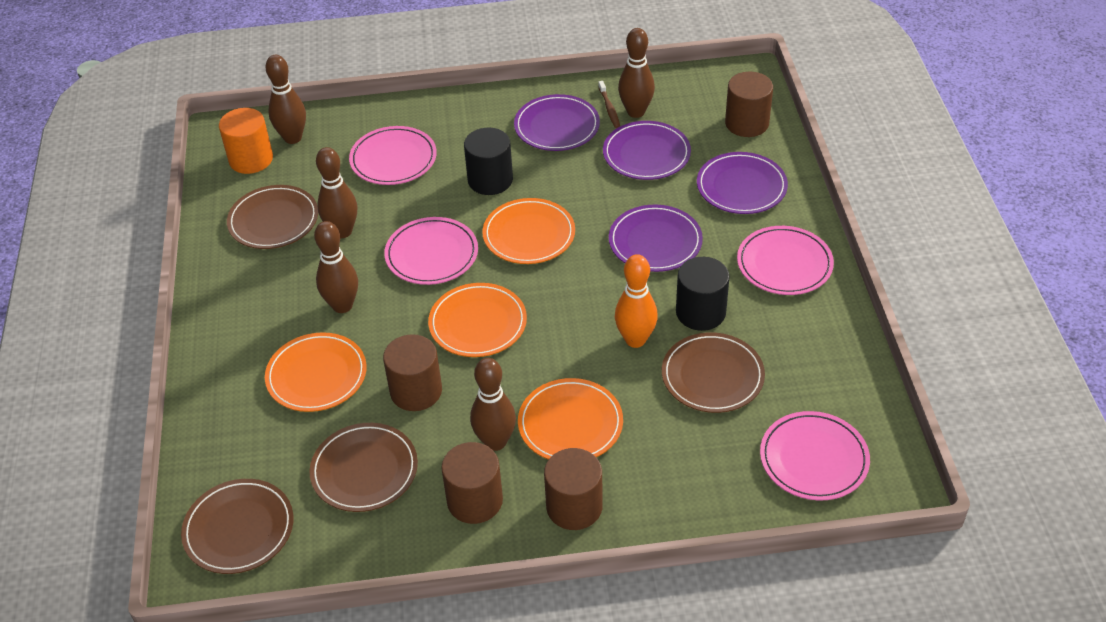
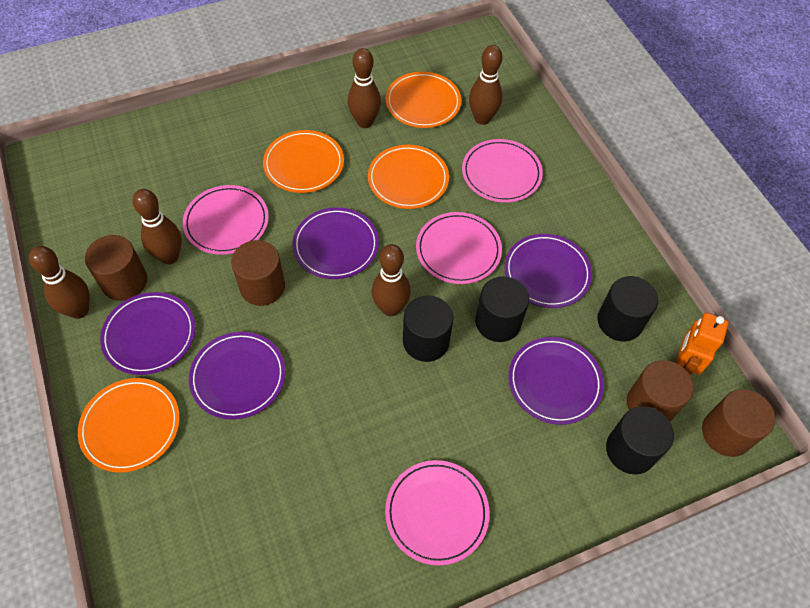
black cylinder: 2 -> 4
brown plate: 4 -> 0
brown toothbrush: 1 -> 0
orange bowling pin: 1 -> 0
orange cylinder: 1 -> 0
orange robot: 0 -> 1
purple plate: 4 -> 5

